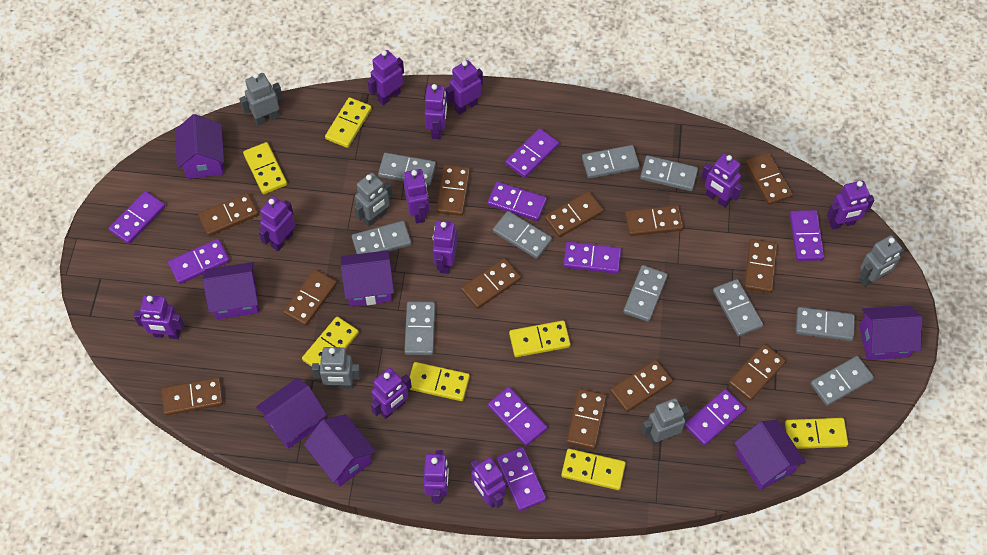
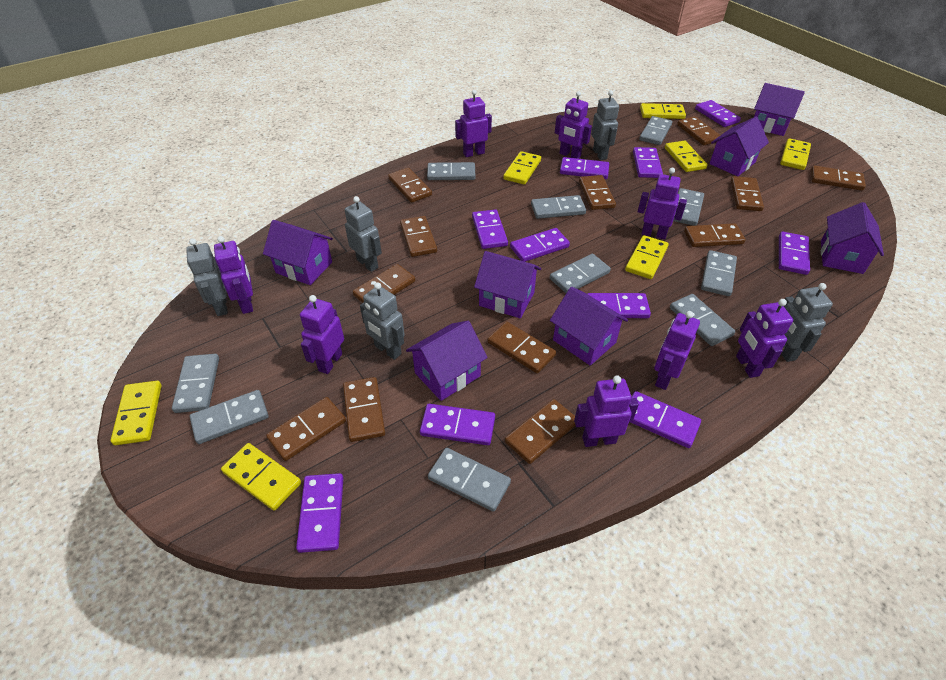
purple domino: 9 -> 10
purple robot: 12 -> 8

